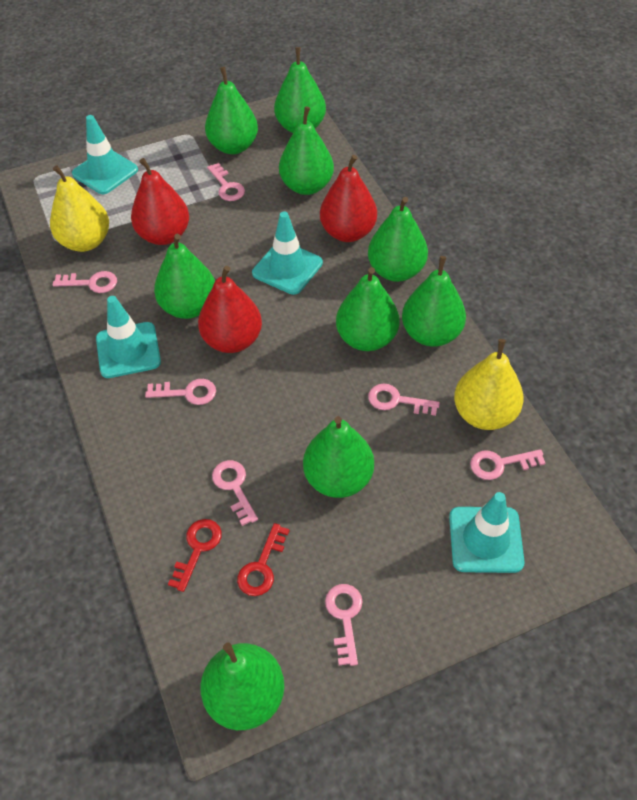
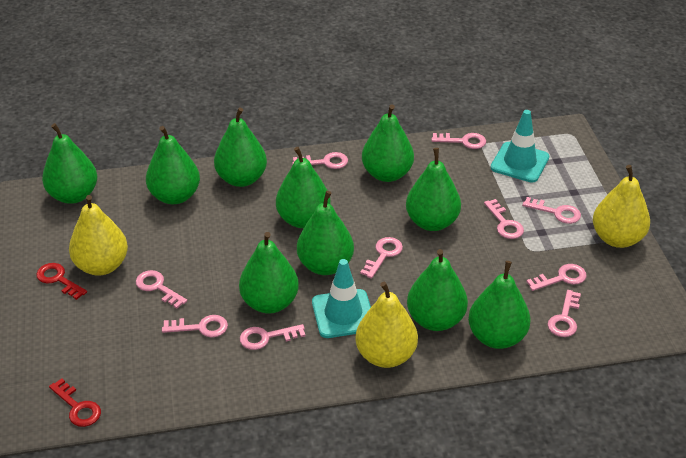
green pear: 9 -> 10
pink key: 7 -> 10
red pear: 3 -> 0
turquoise traffic cone: 4 -> 2
yellow pear: 2 -> 3

